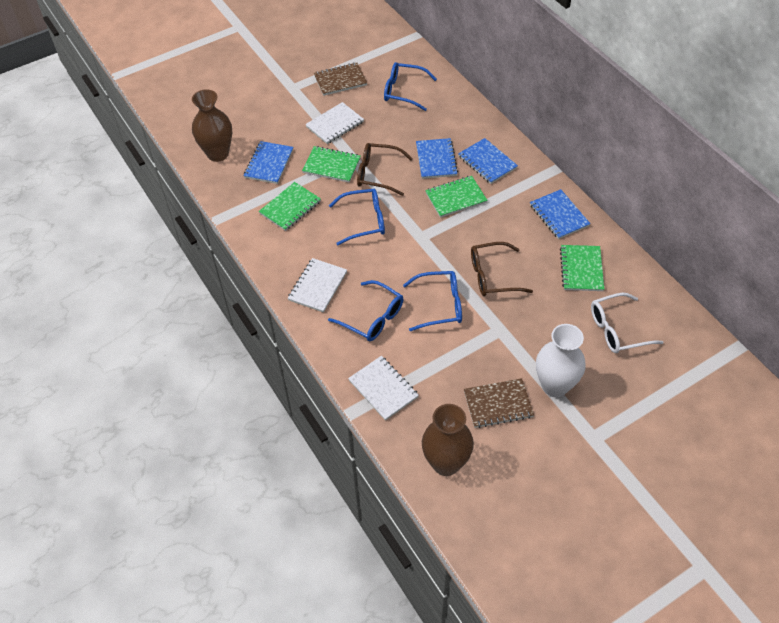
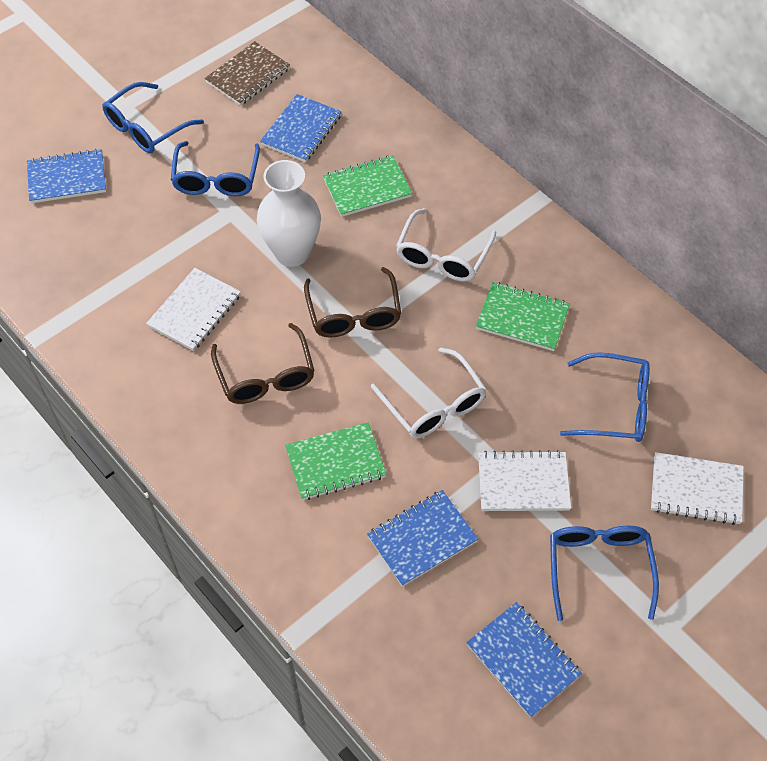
brown notebook: 2 -> 1
brown vase: 2 -> 0
green notebook: 4 -> 3
white glasses: 1 -> 2

